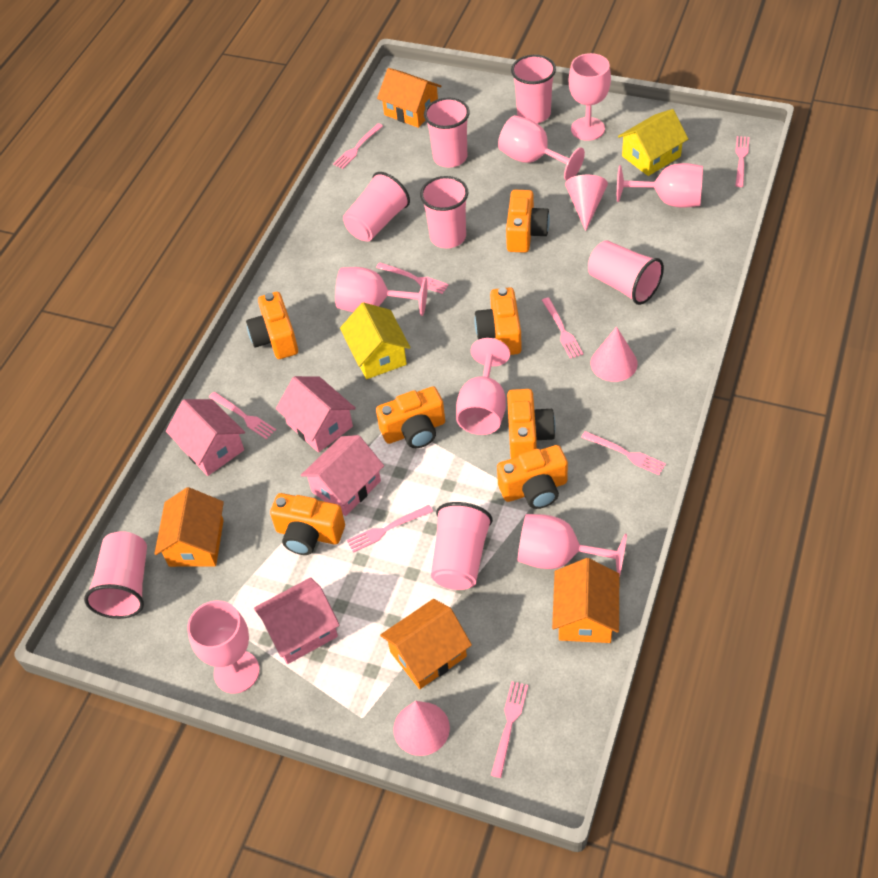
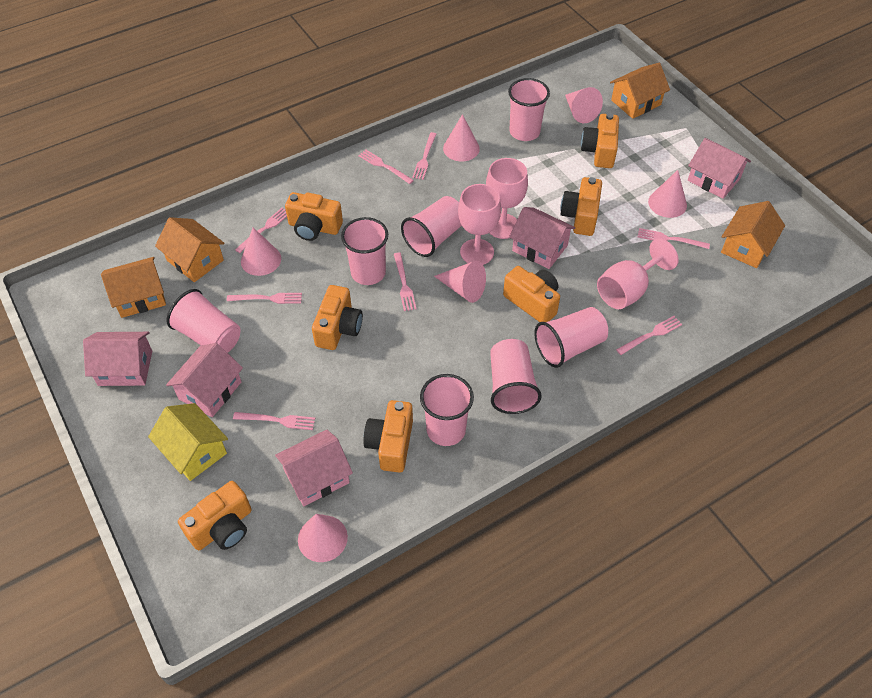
pink cone: 3 -> 6
pink goblet: 7 -> 3
pink house: 4 -> 5
yellow house: 2 -> 1

